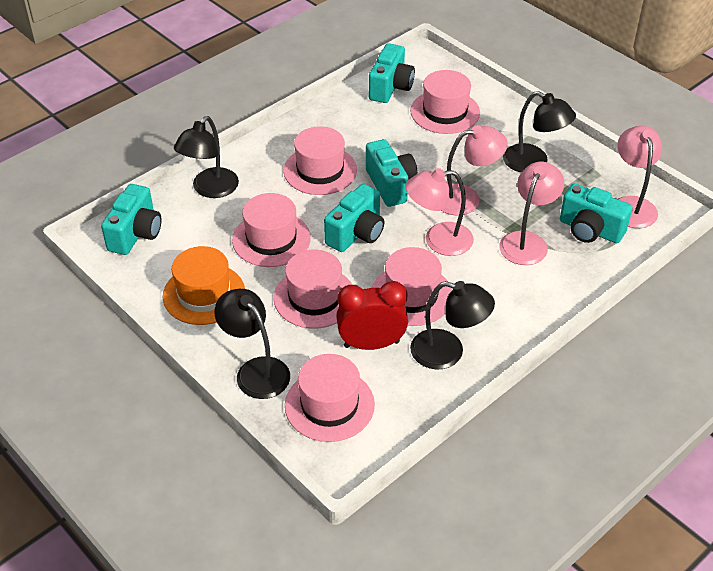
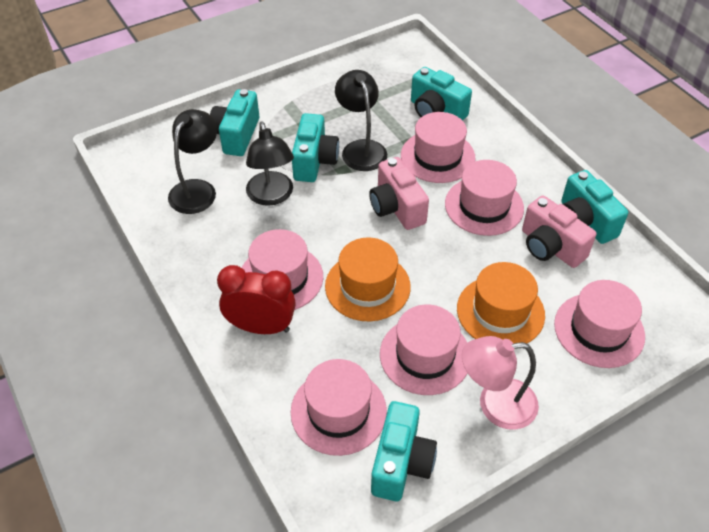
black lamp: 4 -> 3
orange hat: 1 -> 2
pink camera: 0 -> 2
pink lamp: 4 -> 1

